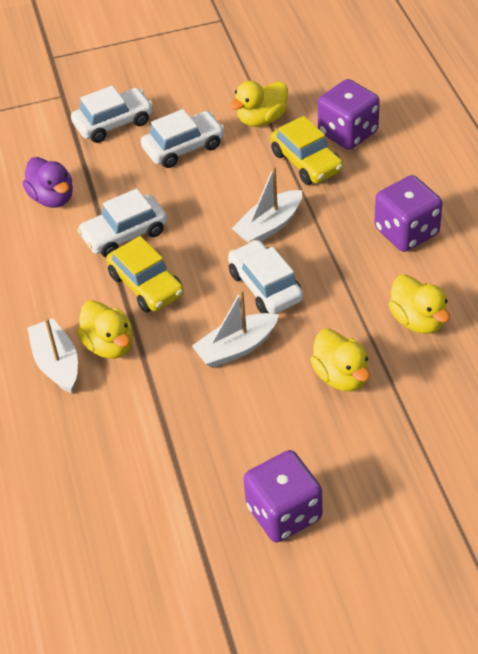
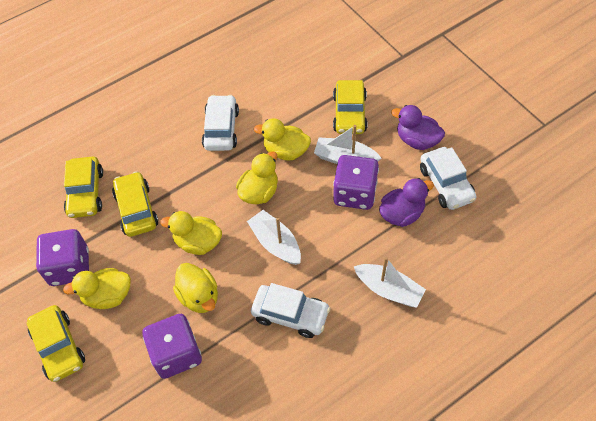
purple duck: 1 -> 2
white car: 4 -> 3
yellow car: 2 -> 4
yellow duck: 4 -> 5

